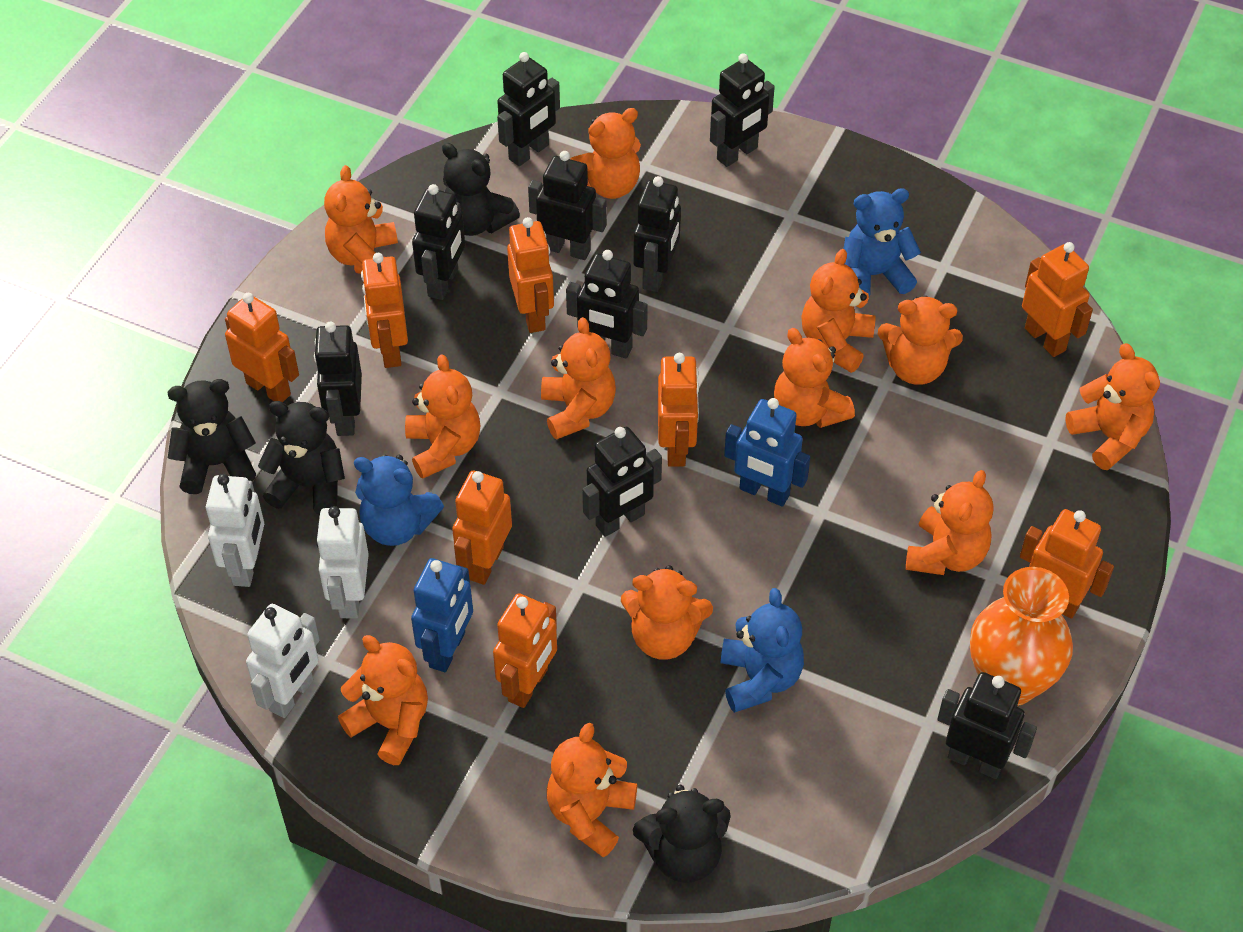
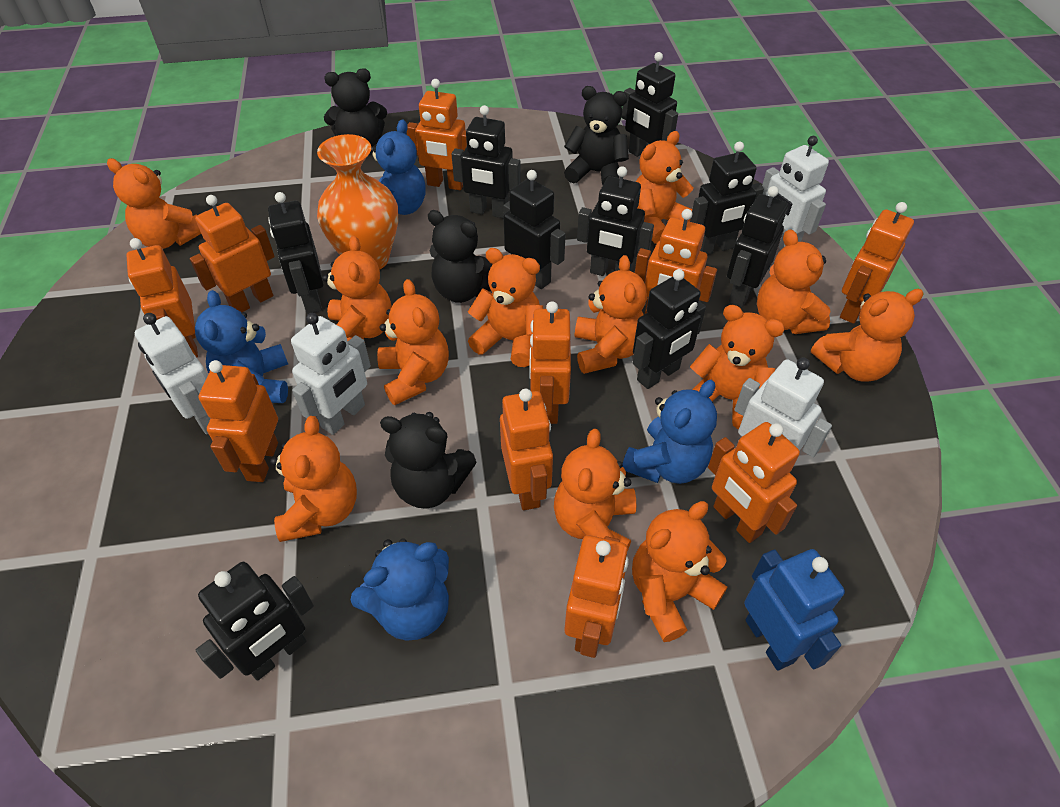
blue robot: 2 -> 1
blue teddy bear: 3 -> 4
orange robot: 8 -> 10
white robot: 3 -> 4

